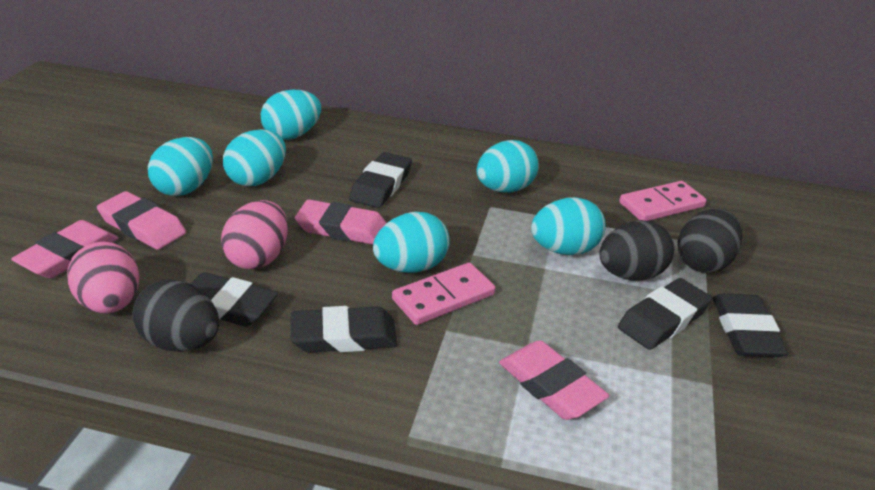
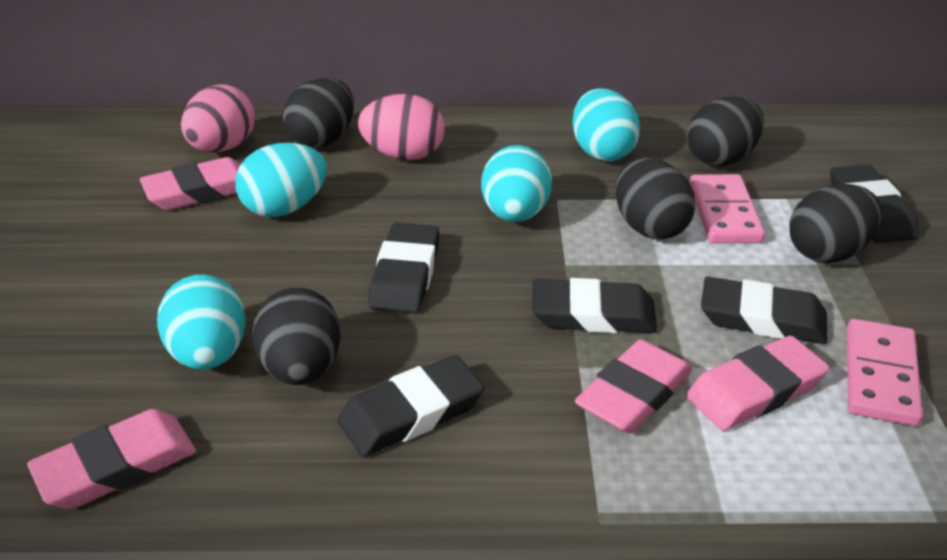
black egg: 3 -> 5
turquoise egg: 6 -> 4

